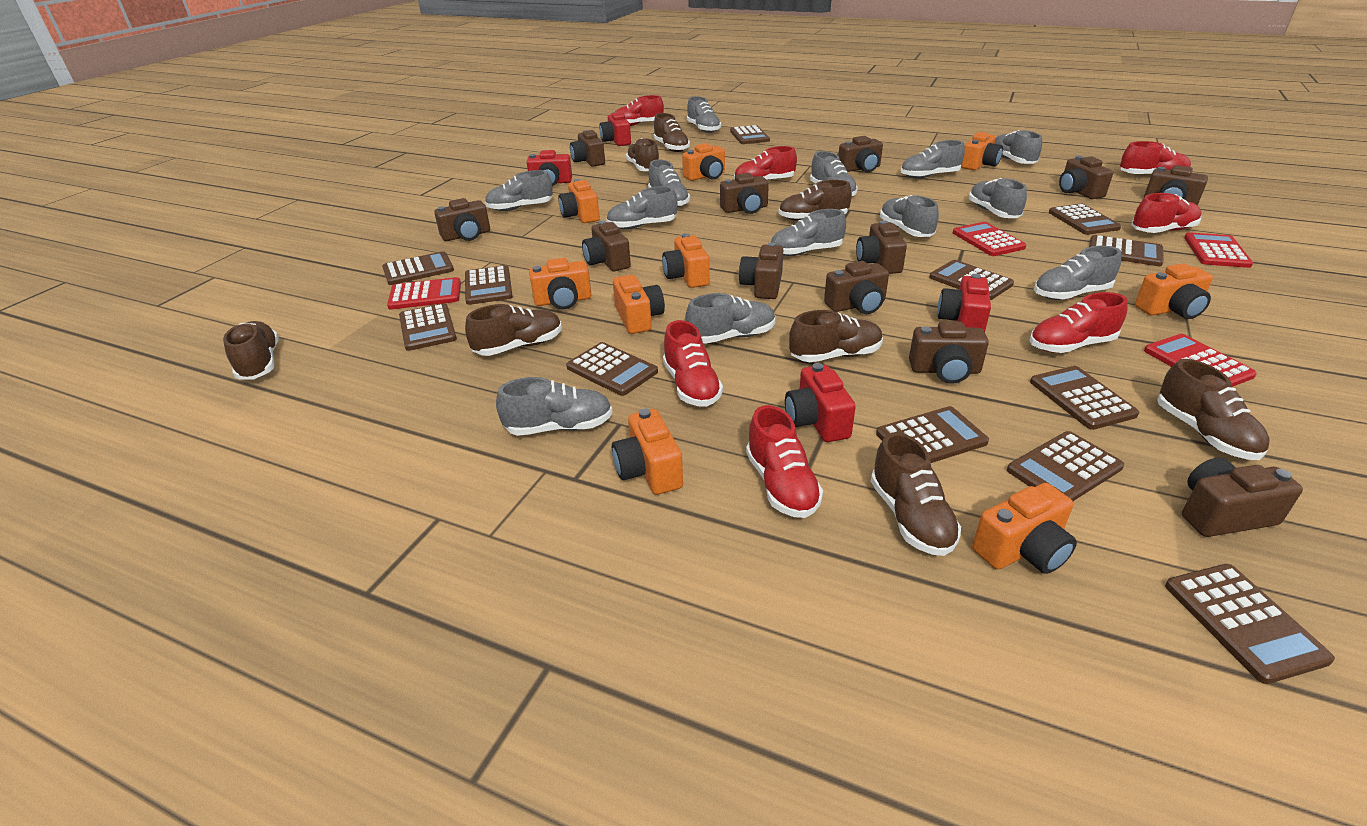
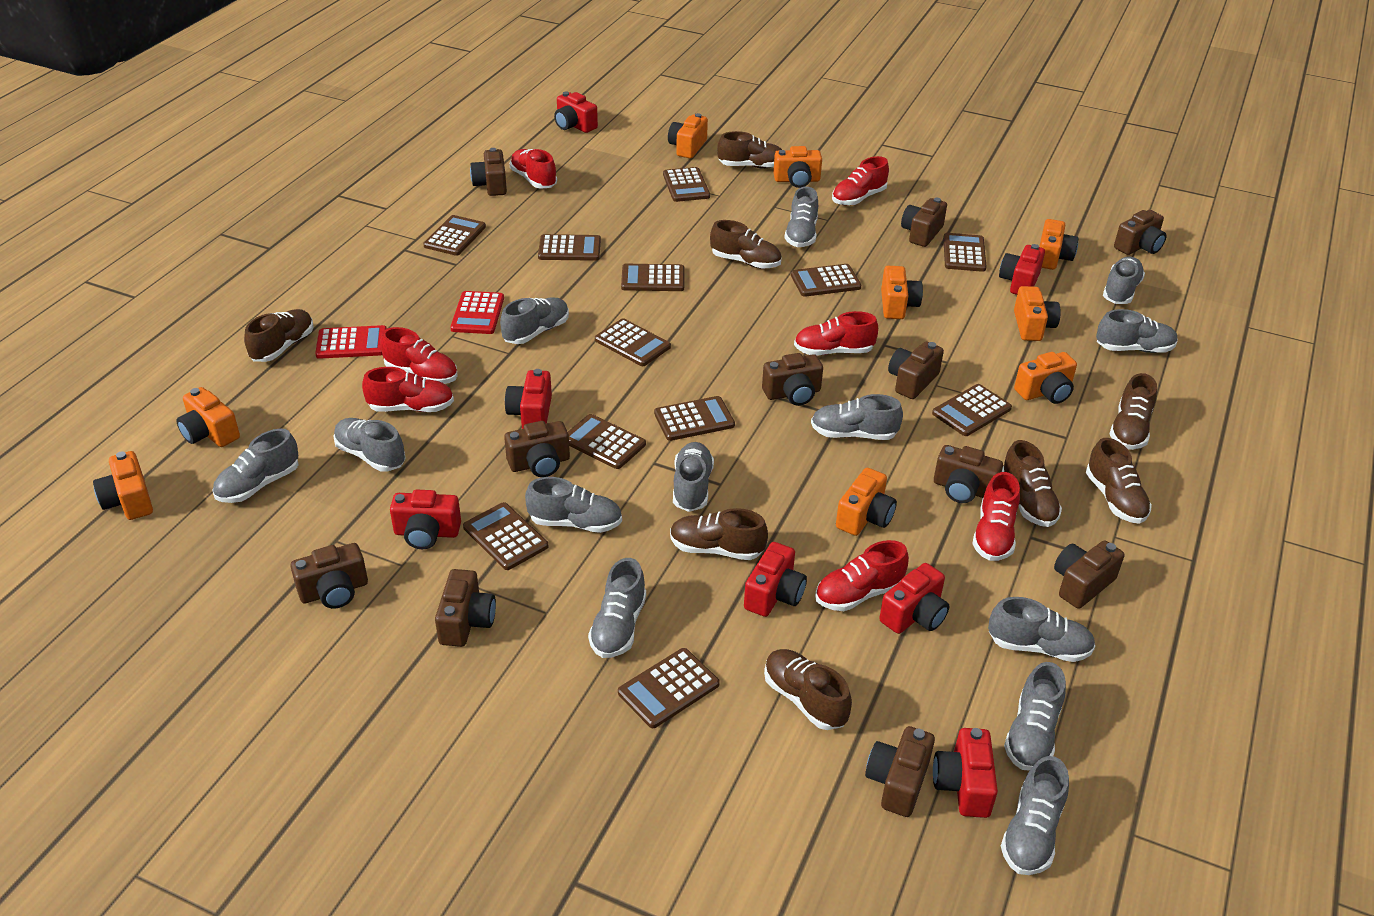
brown camera: 12 -> 11
red calculator: 4 -> 2
red camera: 4 -> 7

